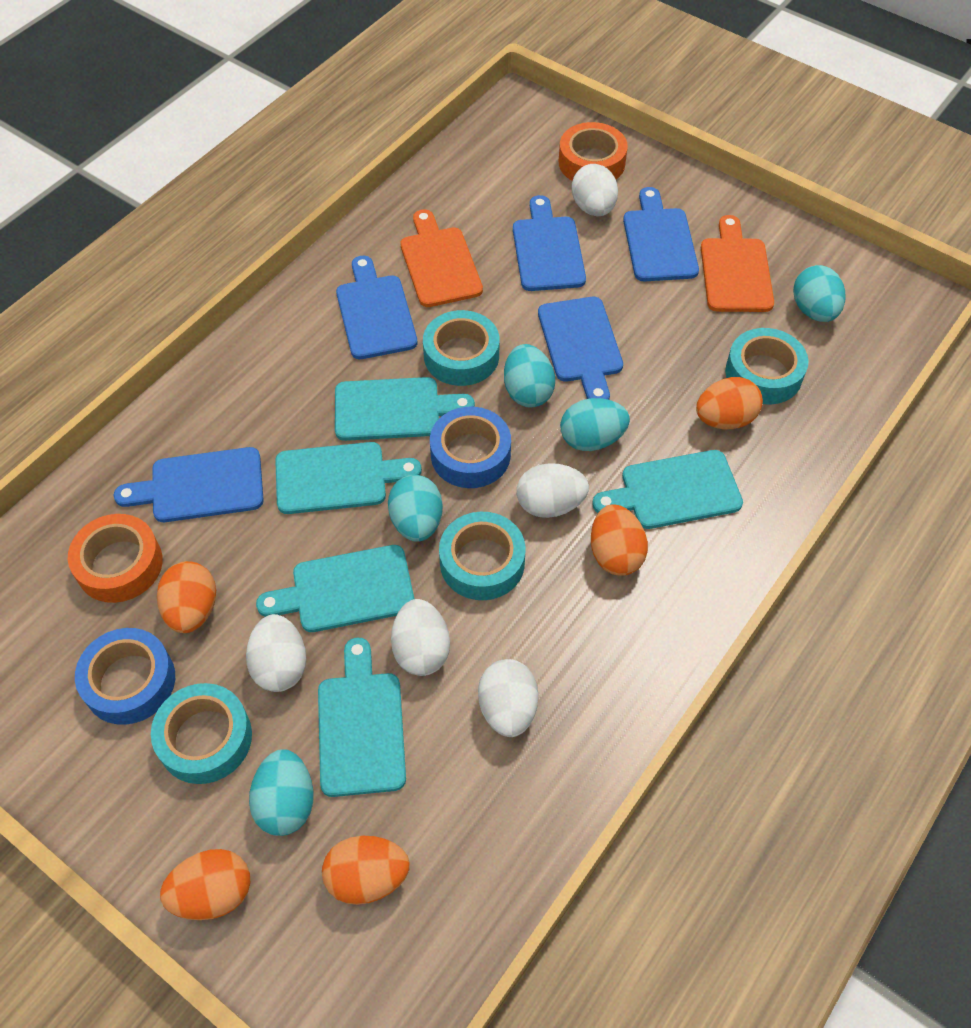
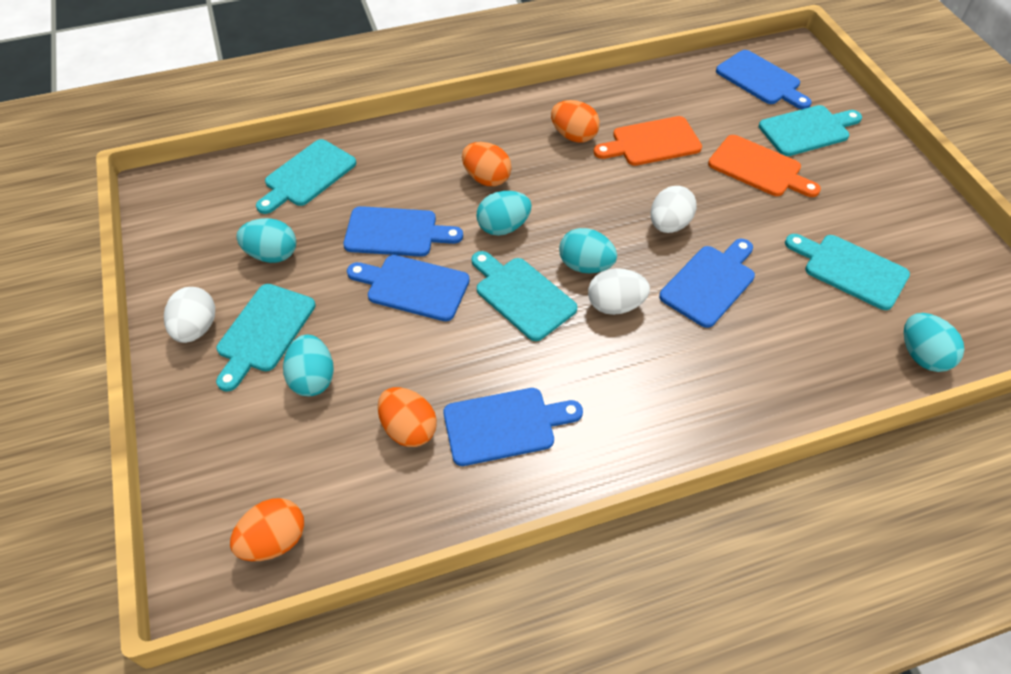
blue tape: 2 -> 0
orange egg: 5 -> 4
orange tape: 2 -> 0
turquoise tape: 4 -> 0
white egg: 5 -> 3

